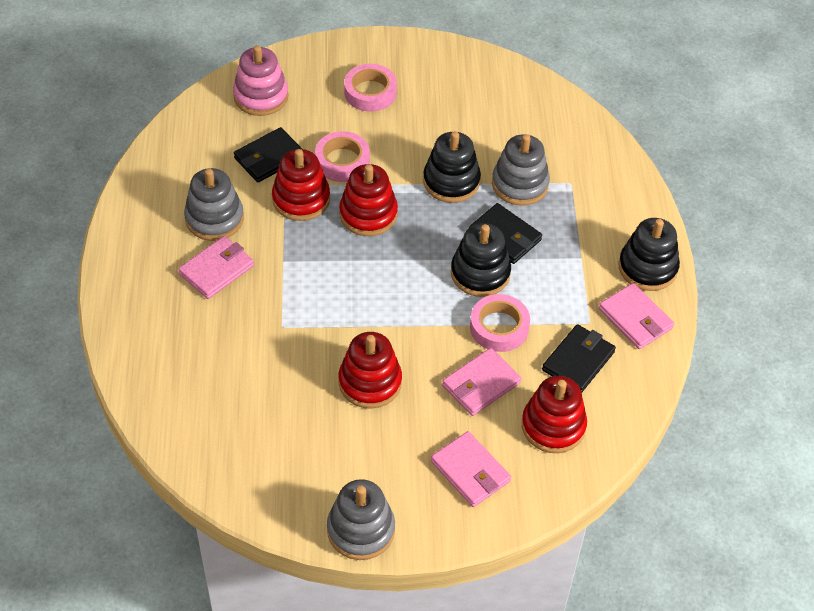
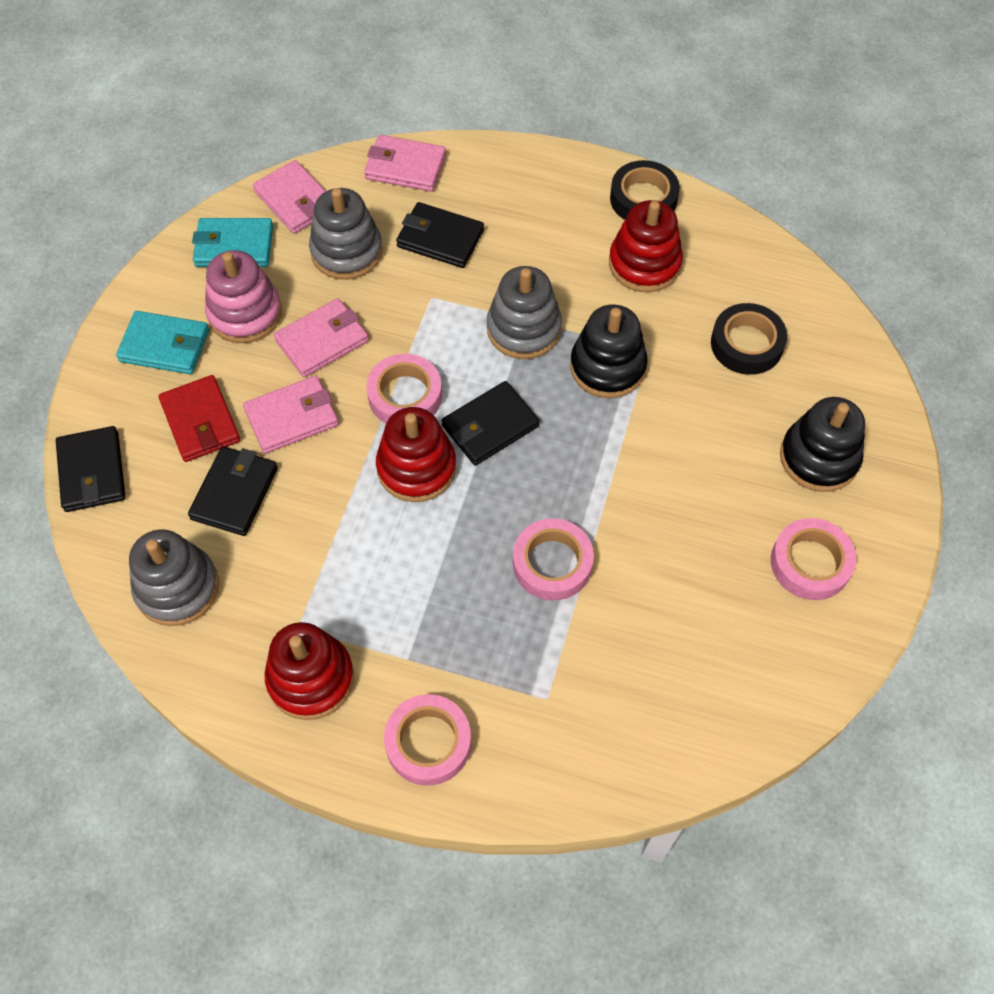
black stacking toy: 3 -> 2
black tape: 0 -> 2
black wallet: 3 -> 4
pink tape: 3 -> 4
red stacking toy: 4 -> 3
red wallet: 0 -> 1
turquoise wallet: 0 -> 2

